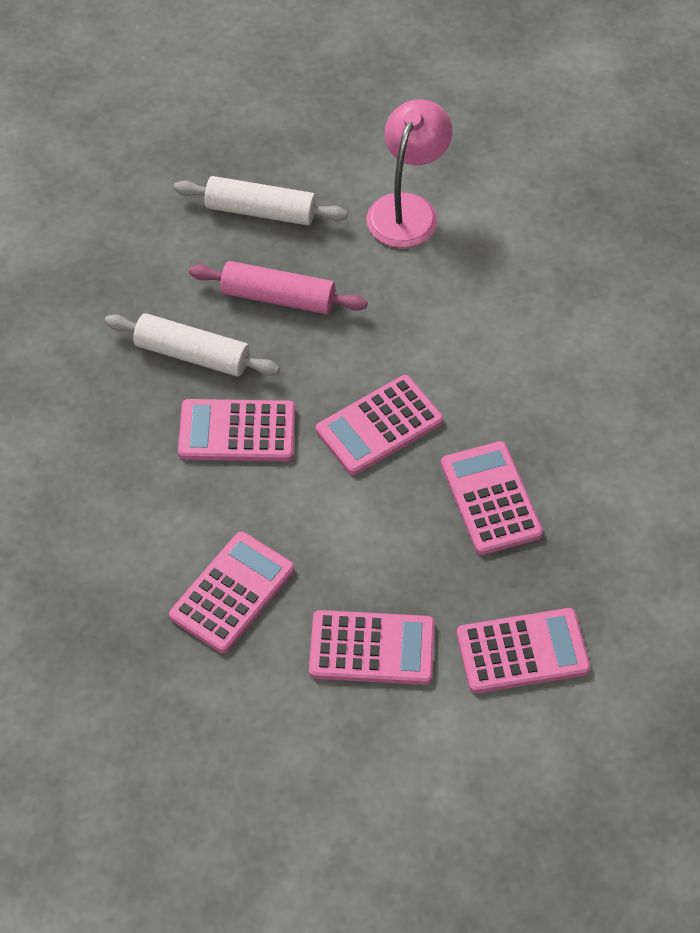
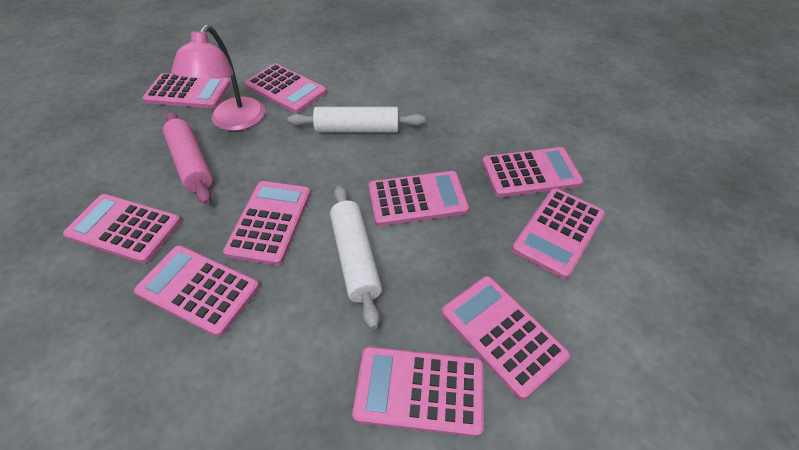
pink calculator: 6 -> 10

